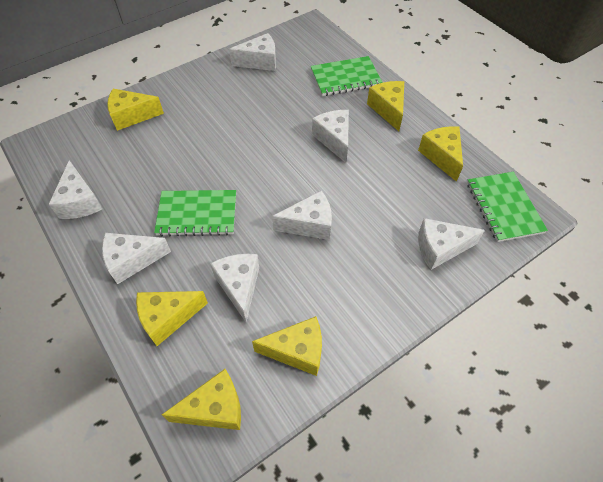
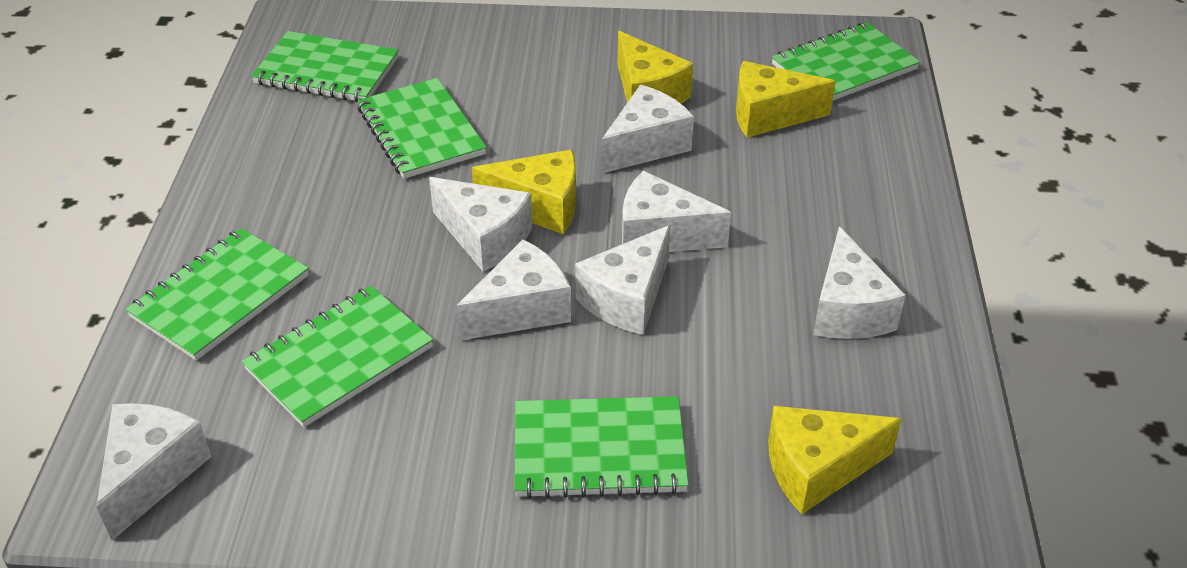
green notebook: 3 -> 6
yellow cheese: 6 -> 4

